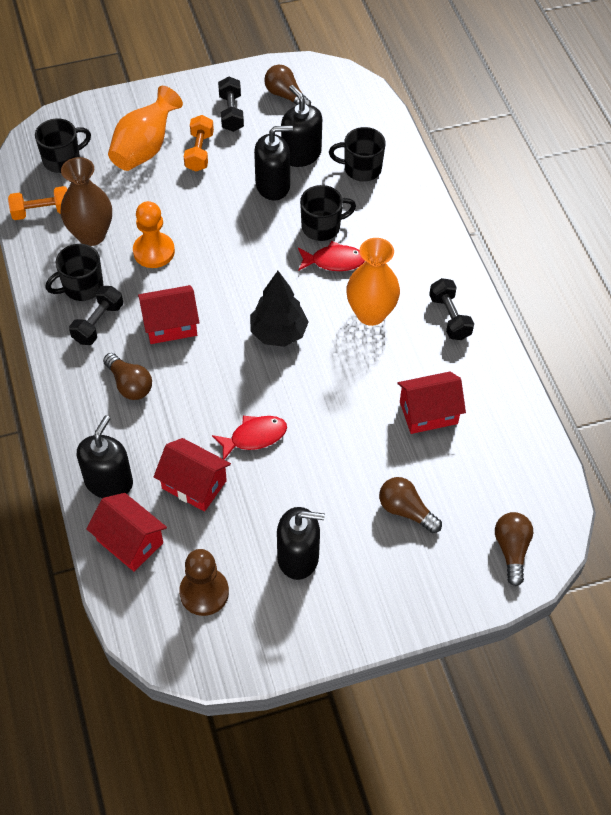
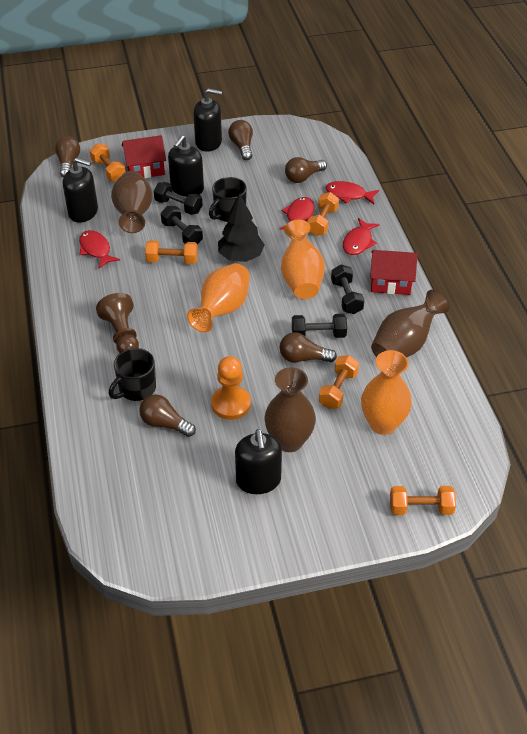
black dumbbell: 3 -> 4
black mug: 4 -> 2
brown light bulb: 4 -> 5
brown vase: 1 -> 3
orange dumbbell: 2 -> 5
orange vase: 2 -> 3
red fish: 2 -> 4
red house: 4 -> 2

